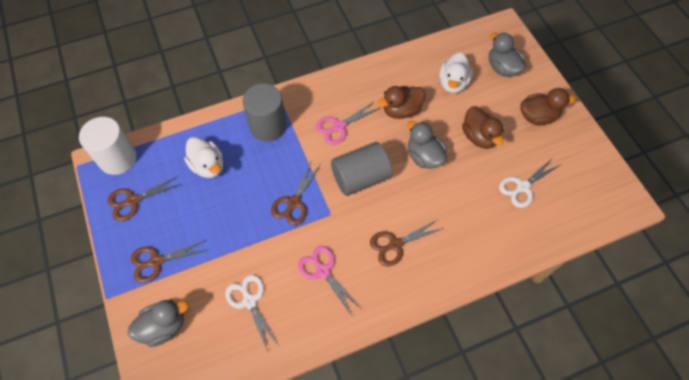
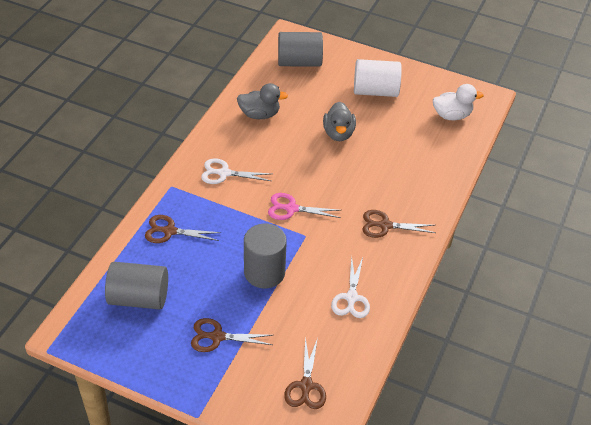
brown duck: 3 -> 0
grey cylinder: 2 -> 3
grey duck: 3 -> 2
pink scissors: 2 -> 1
white duck: 2 -> 1

